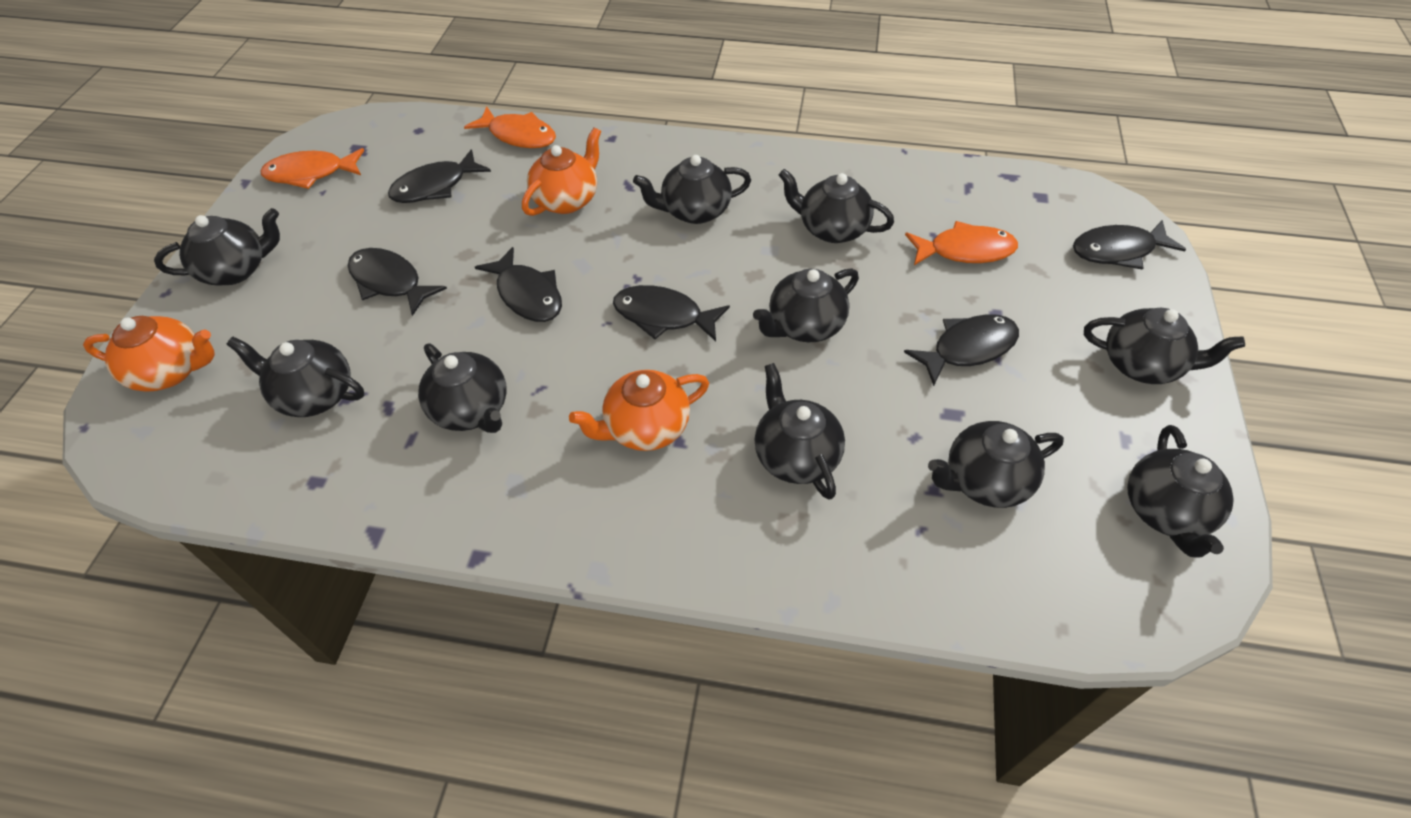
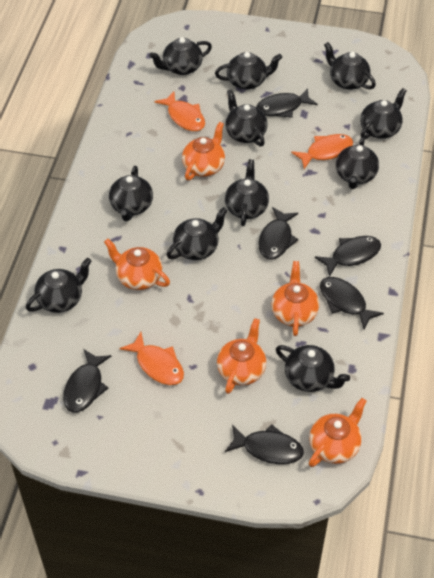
black teapot: 10 -> 11
orange teapot: 3 -> 5

